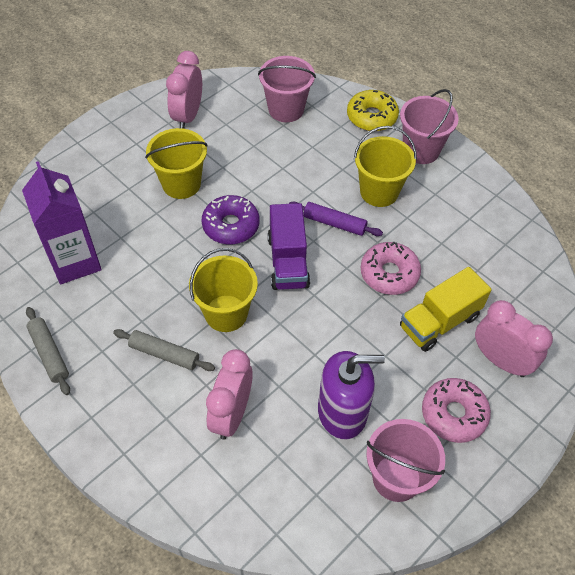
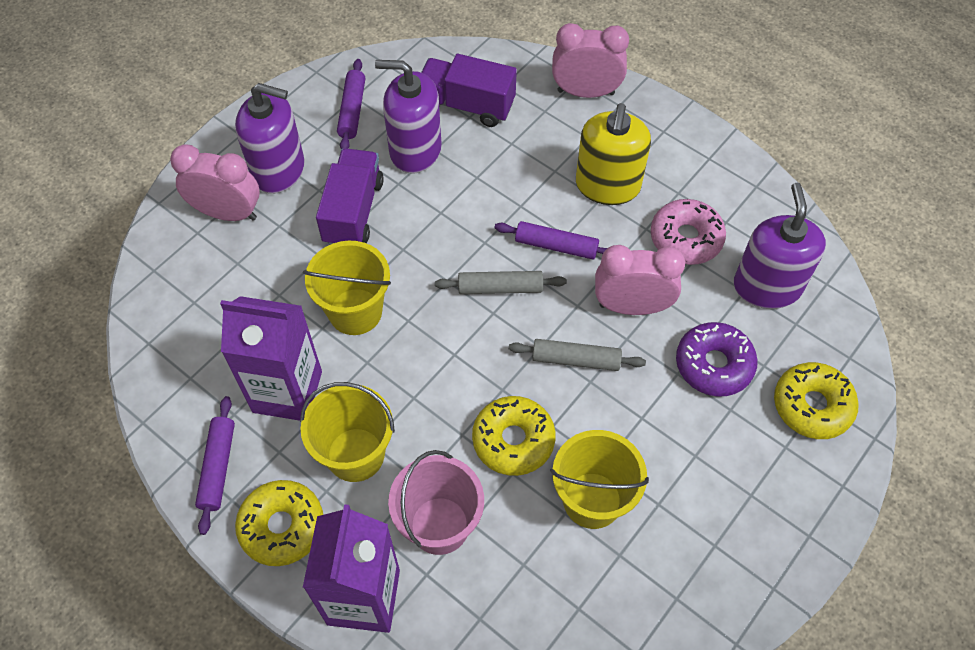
pink bucket: 3 -> 1
pink donut: 2 -> 1
purple carton: 1 -> 2
purple rolling pin: 1 -> 3
purple soap dispenser: 1 -> 3
purple truck: 1 -> 2
yellow donut: 1 -> 3
yellow soap dispenser: 0 -> 1
yellow truck: 1 -> 0

